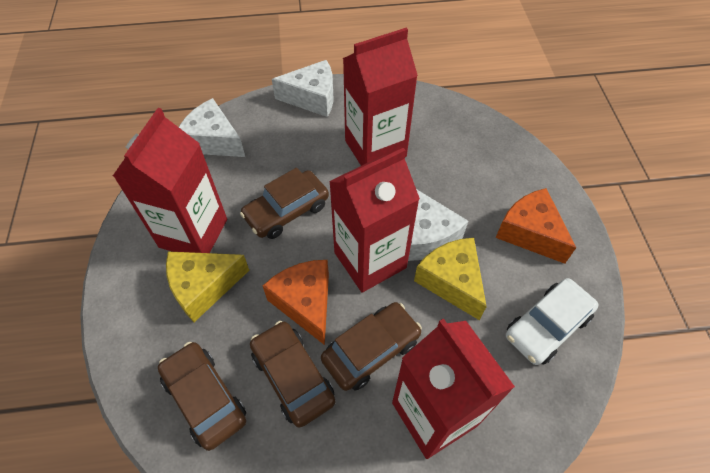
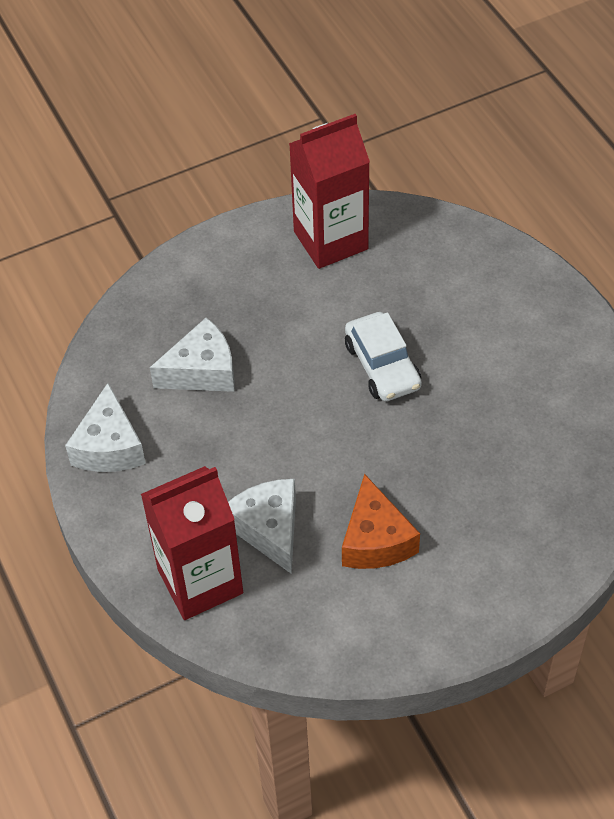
brown car: 4 -> 0
orange cheese: 2 -> 1
red carton: 4 -> 2
yellow cheese: 2 -> 0

